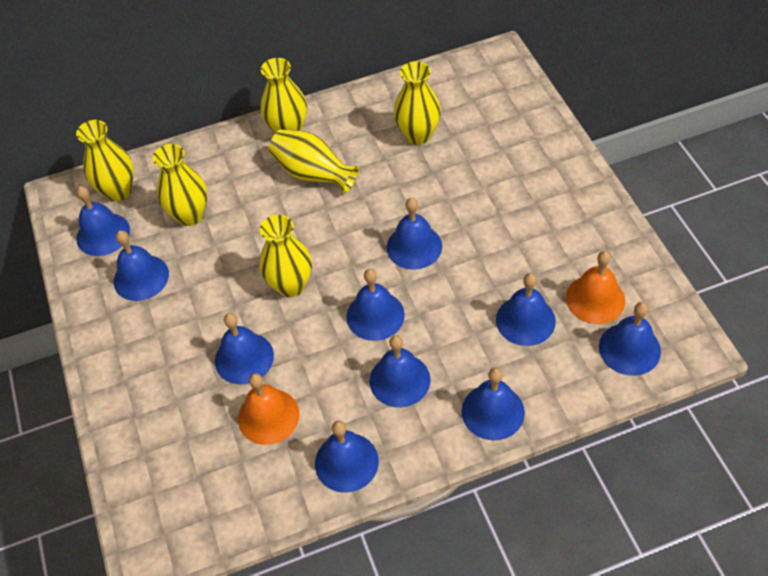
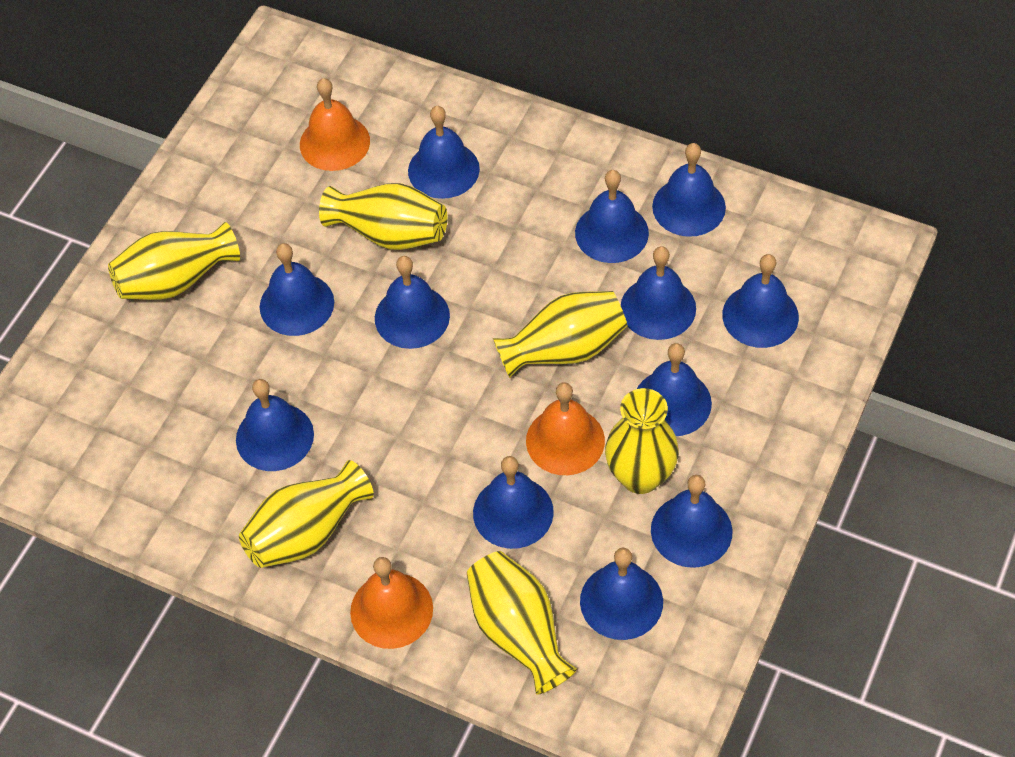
blue bell: 10 -> 12
orange bell: 2 -> 3

